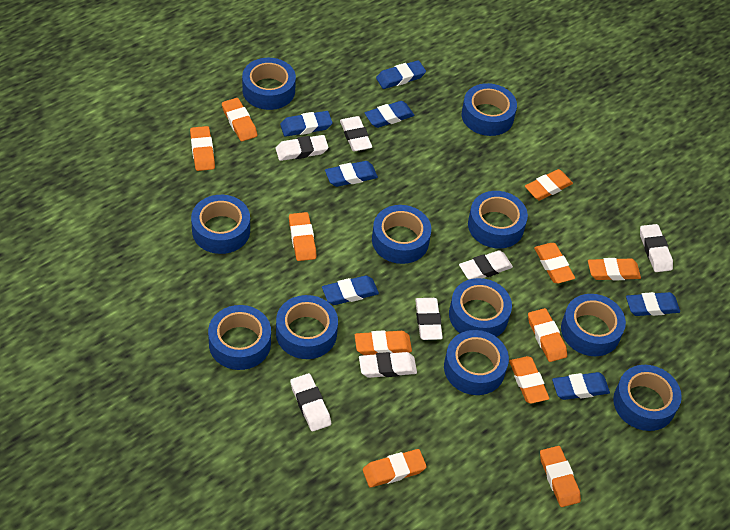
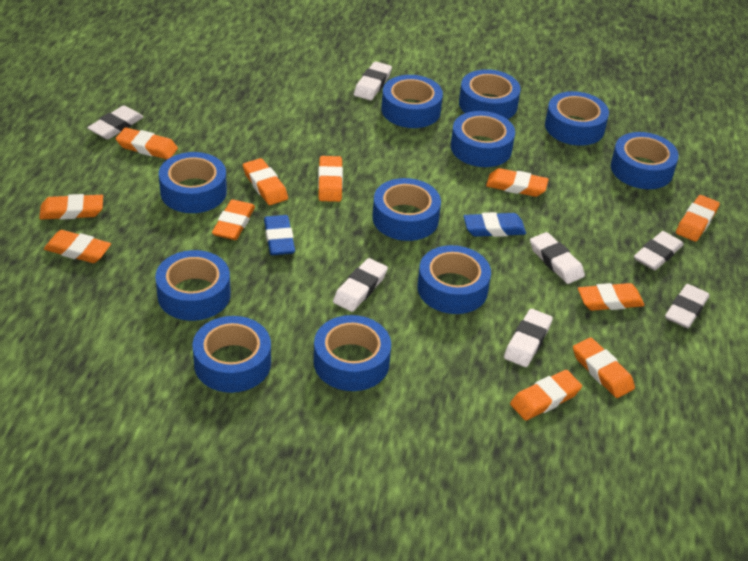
blue eraser: 7 -> 2

